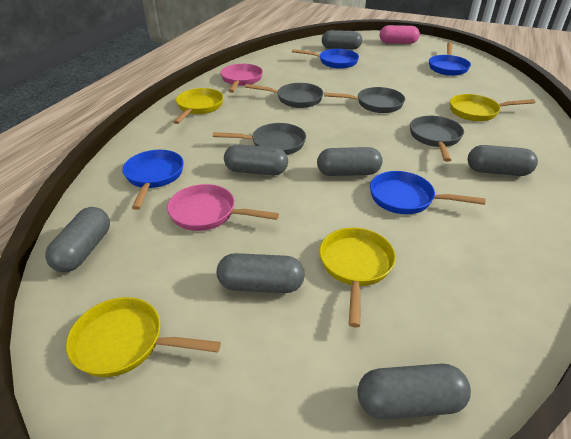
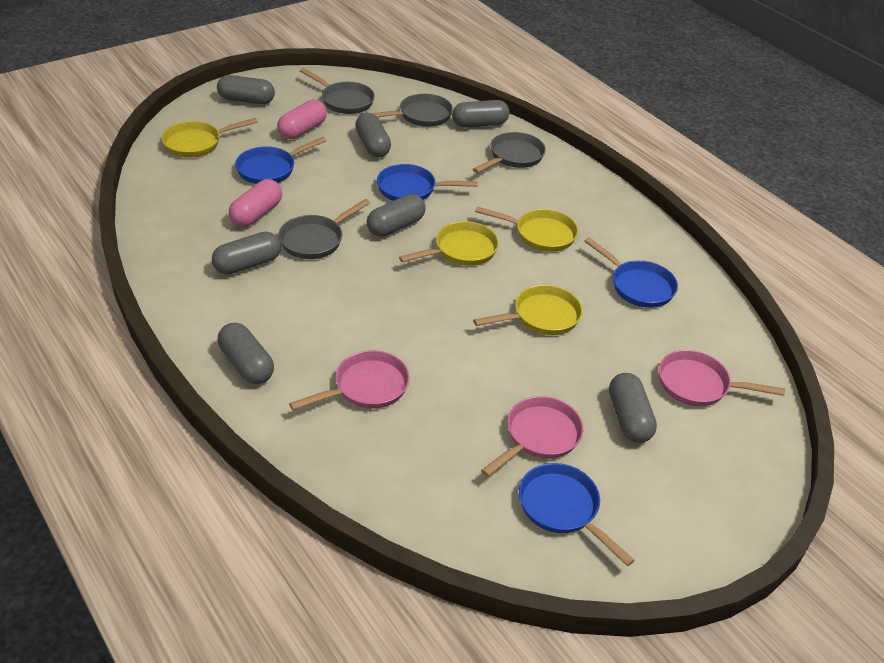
pink capsule: 1 -> 2
pink pan: 2 -> 3

